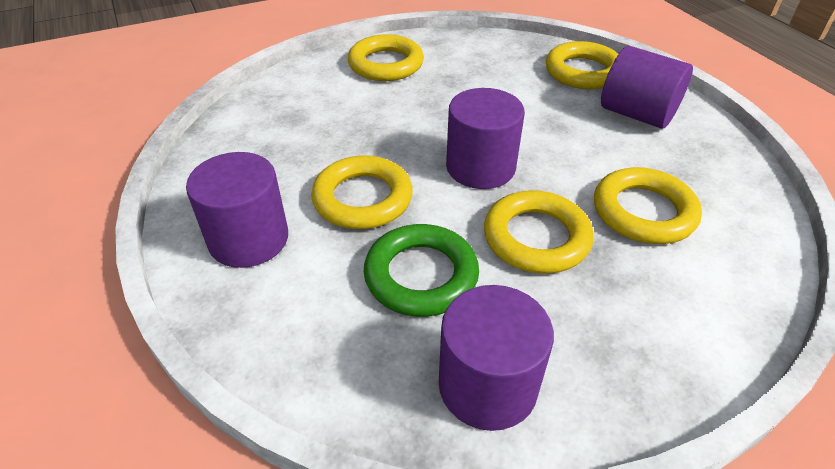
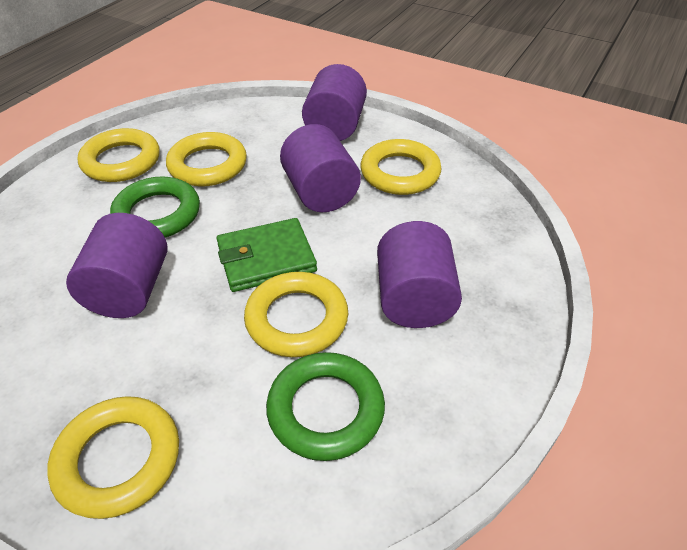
green ring: 1 -> 2
green wallet: 0 -> 1

